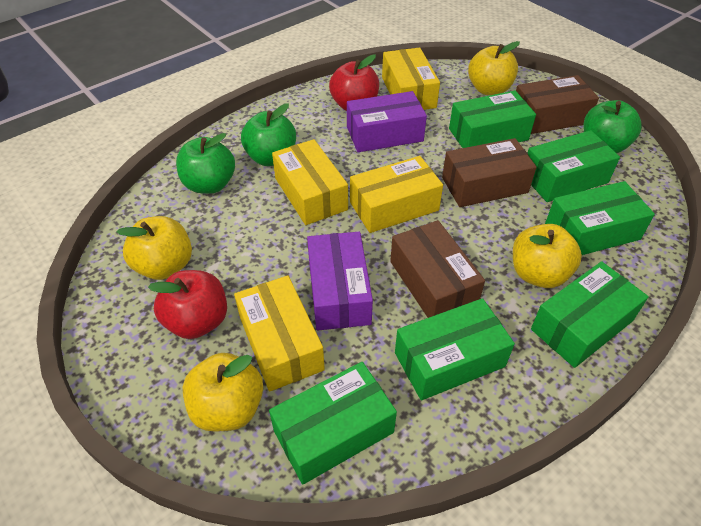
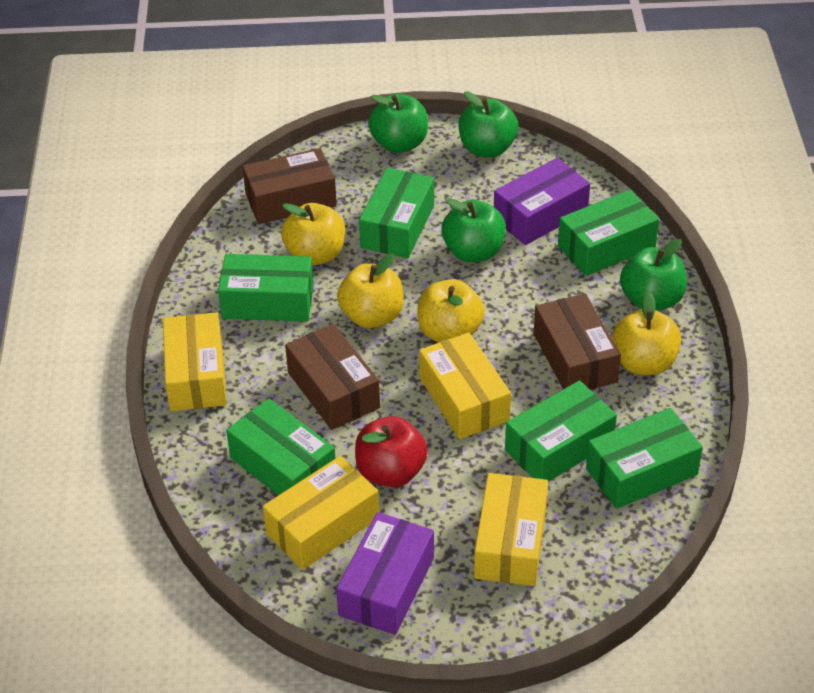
green apple: 3 -> 4
red apple: 2 -> 1

